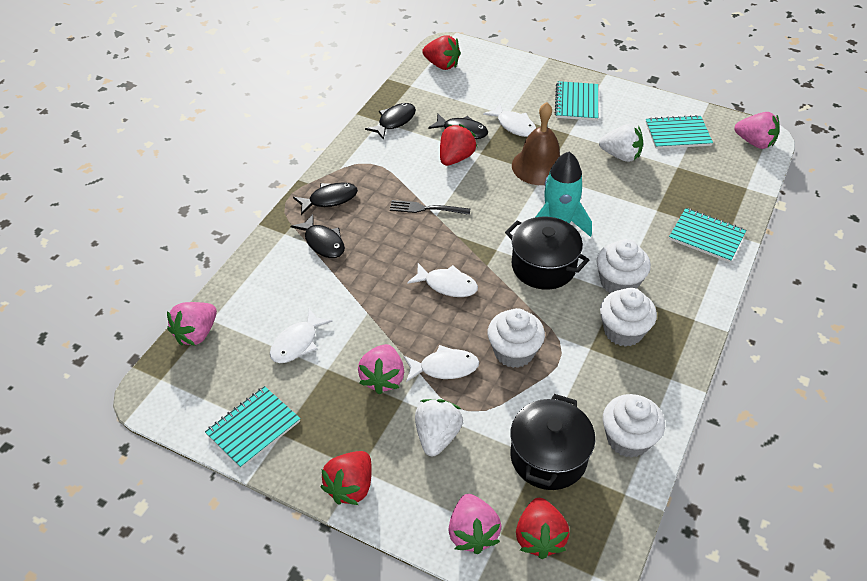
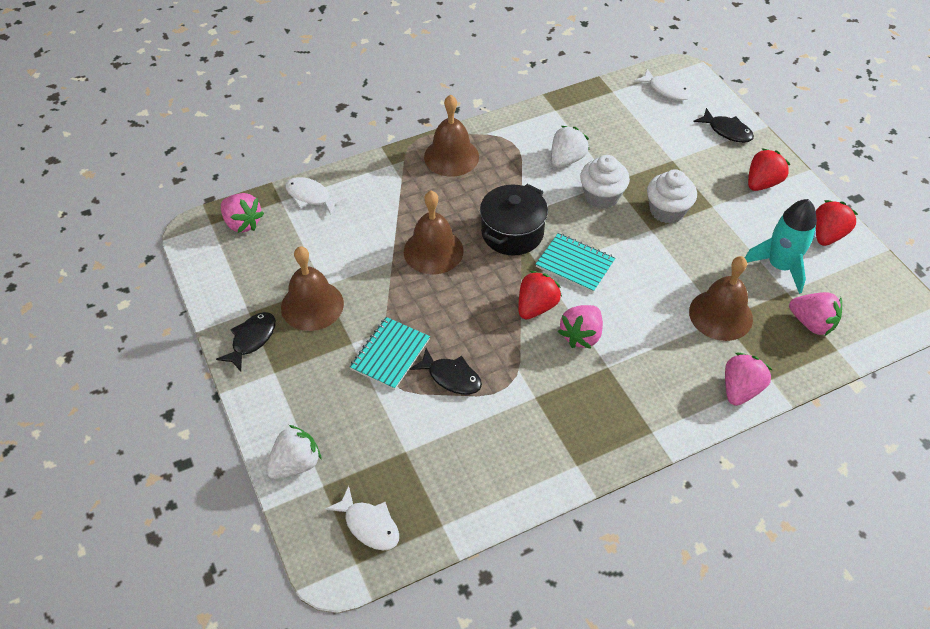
black fish: 4 -> 3
black fork: 1 -> 0
black pot: 2 -> 1
brown bell: 1 -> 4
red strawberry: 4 -> 3
turquoise notebook: 4 -> 2
white cupcake: 4 -> 2
white fish: 4 -> 3

